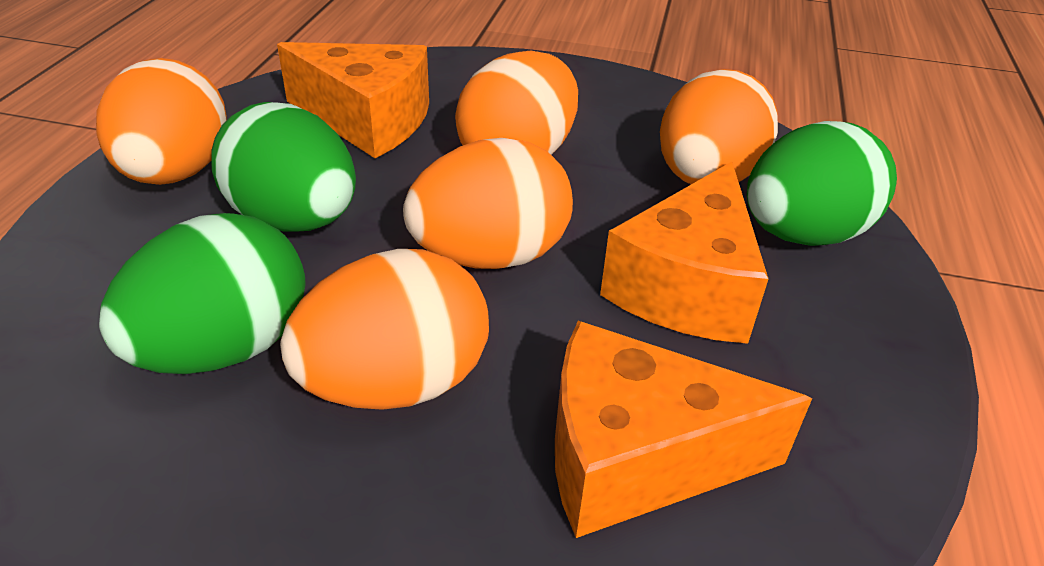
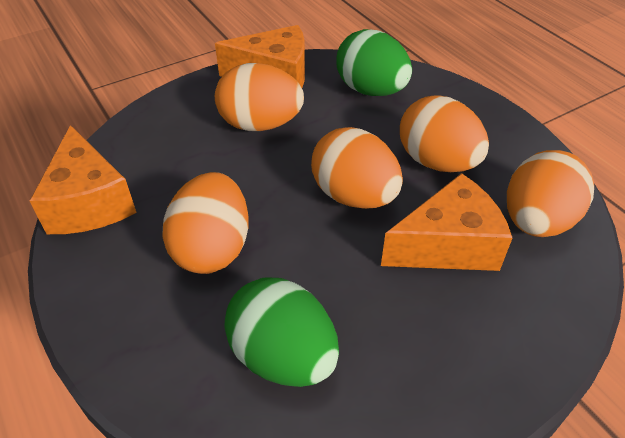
green egg: 3 -> 2

